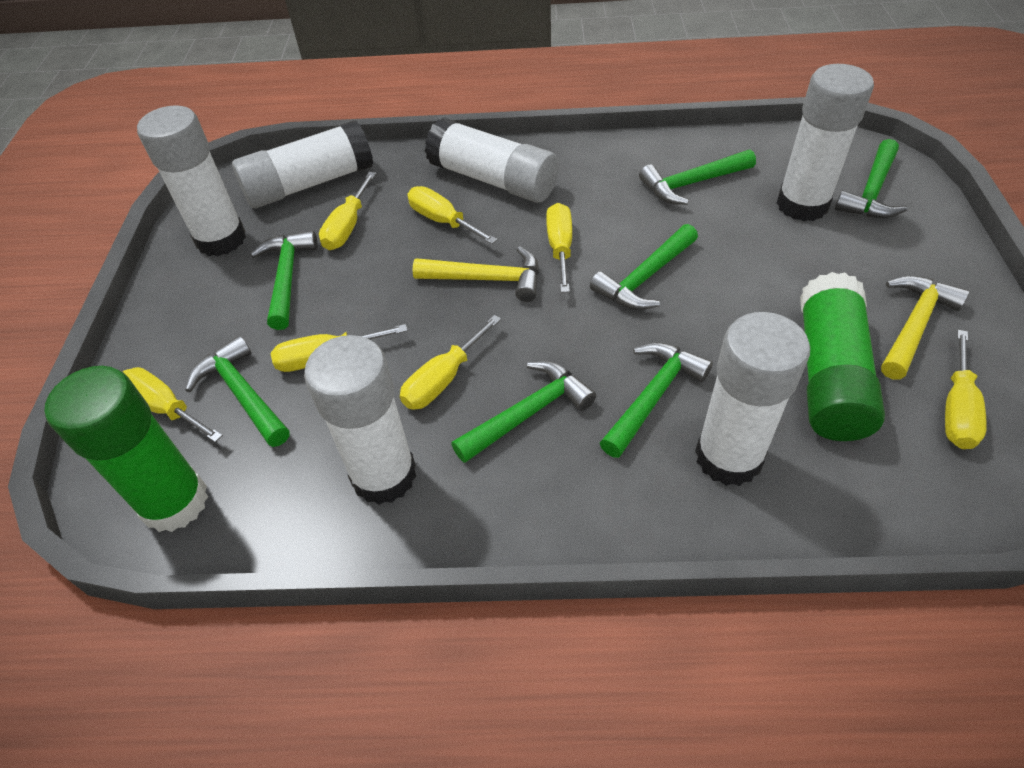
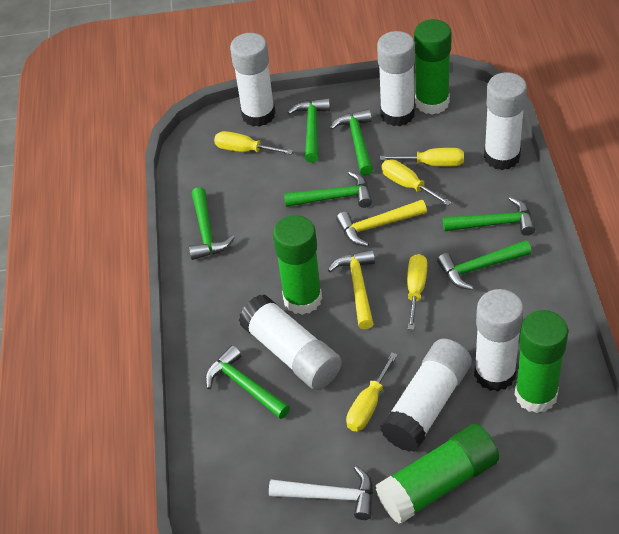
green glue stick: 2 -> 4
white hammer: 0 -> 1
yellow screwdriver: 7 -> 5

